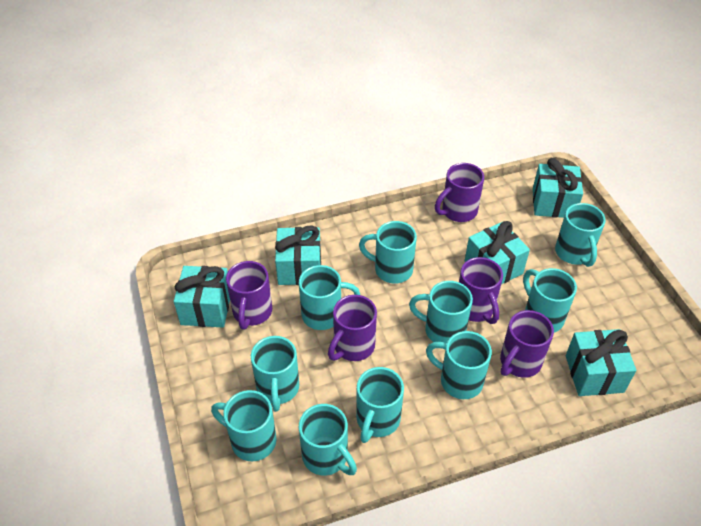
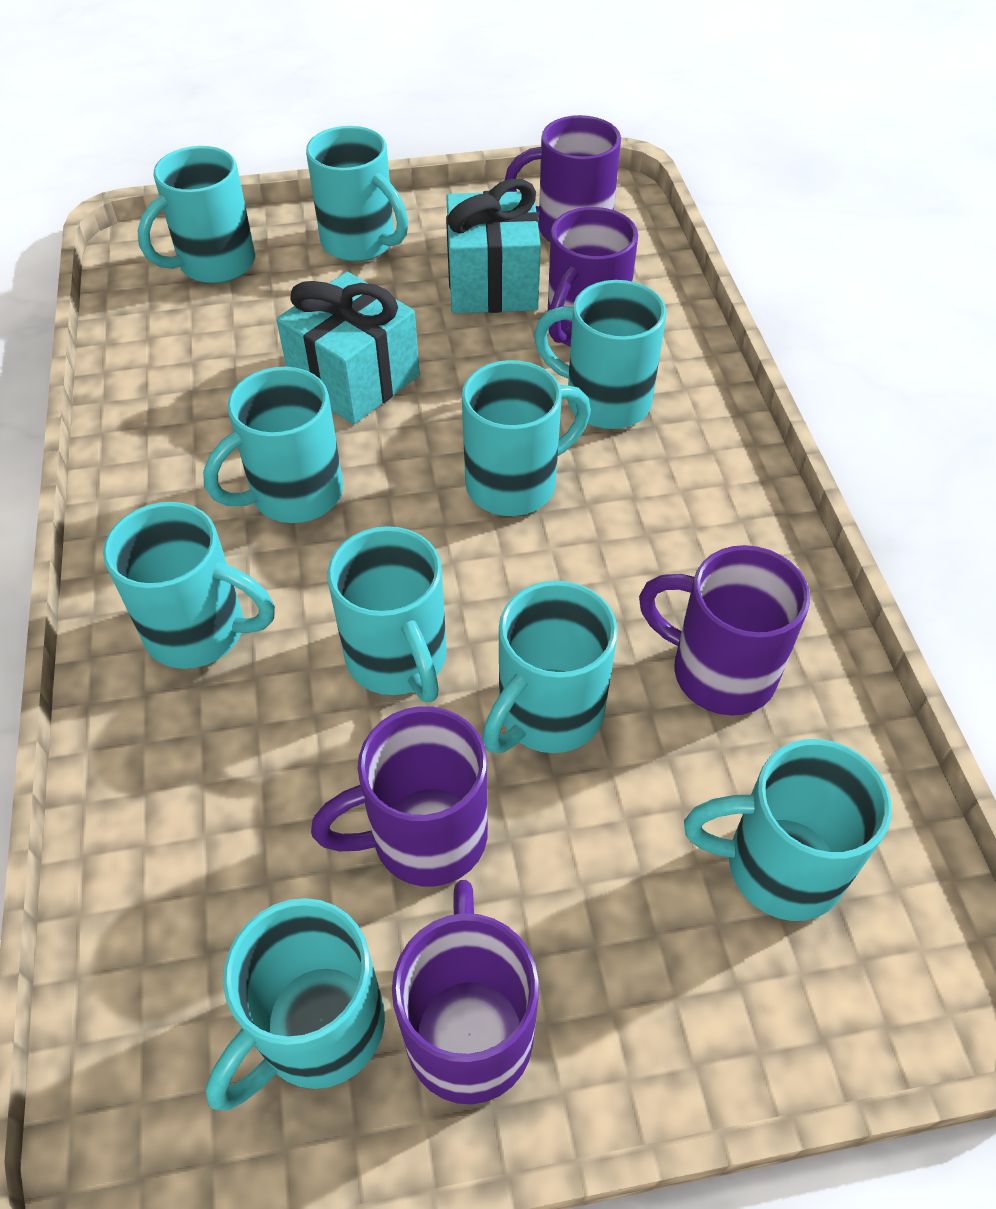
turquoise gift: 5 -> 2

